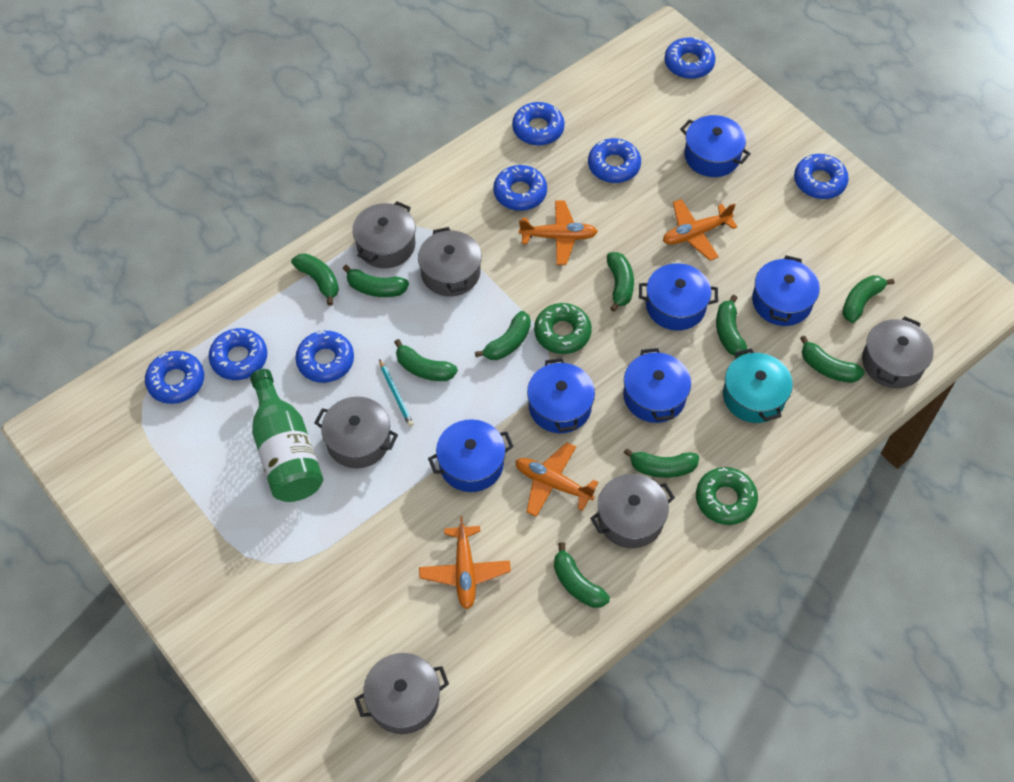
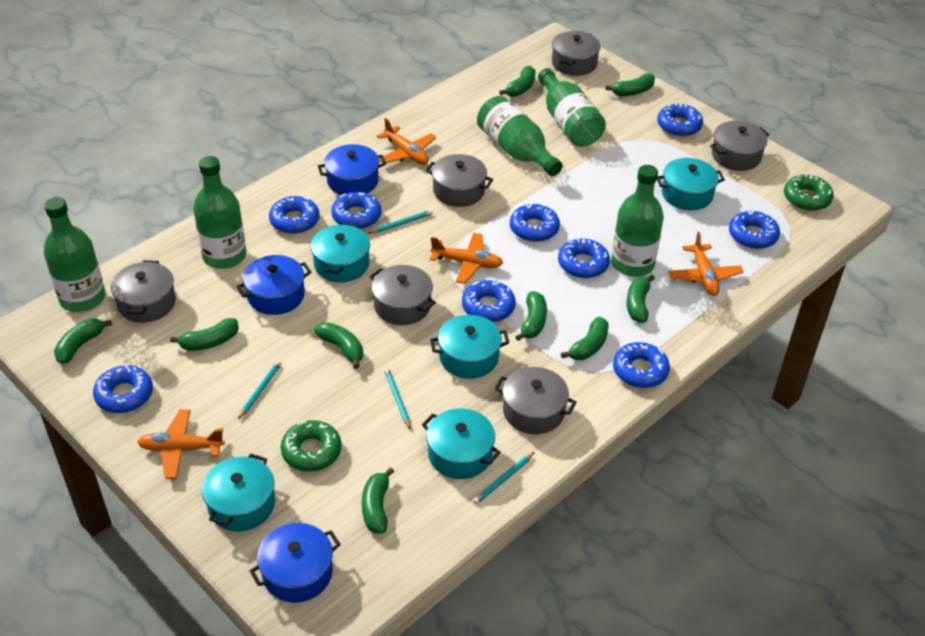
blue donut: 8 -> 9
blue pot: 6 -> 3
green banana: 10 -> 9
green bottle: 1 -> 5
turquoise pencil: 1 -> 4
turquoise pot: 1 -> 5

